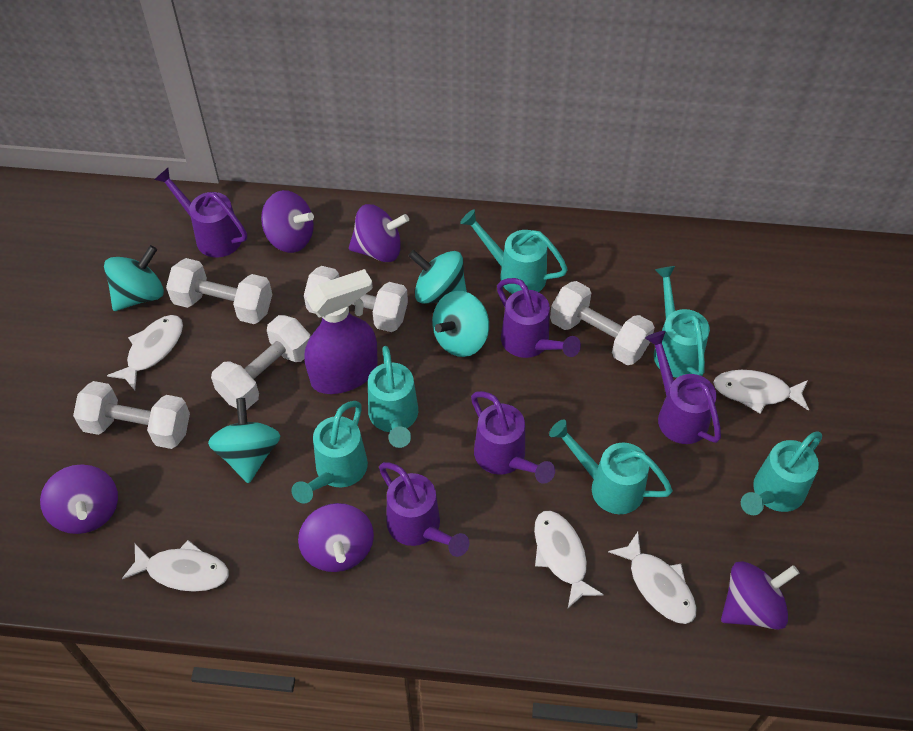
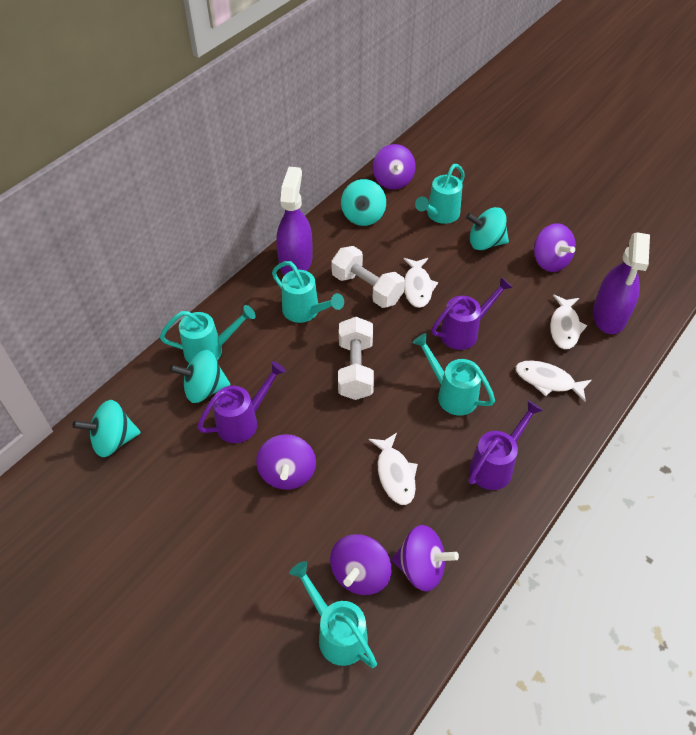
purple spray bottle: 1 -> 2
purple watering can: 5 -> 3
turquoise watering can: 6 -> 5
white dumbbell: 5 -> 2
white fish: 5 -> 4

